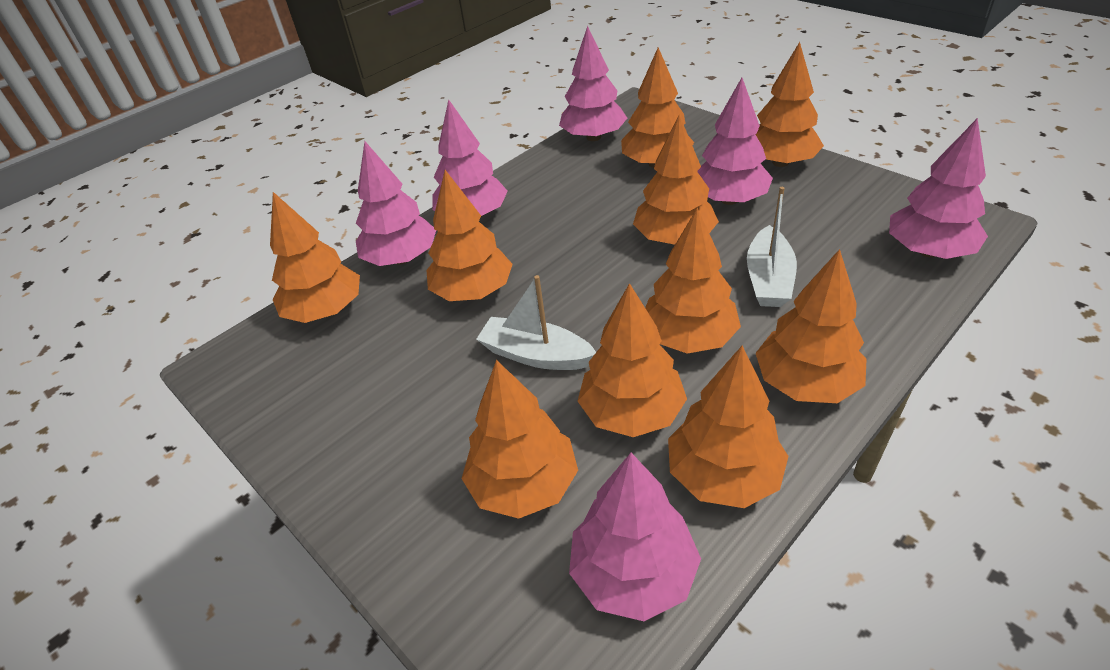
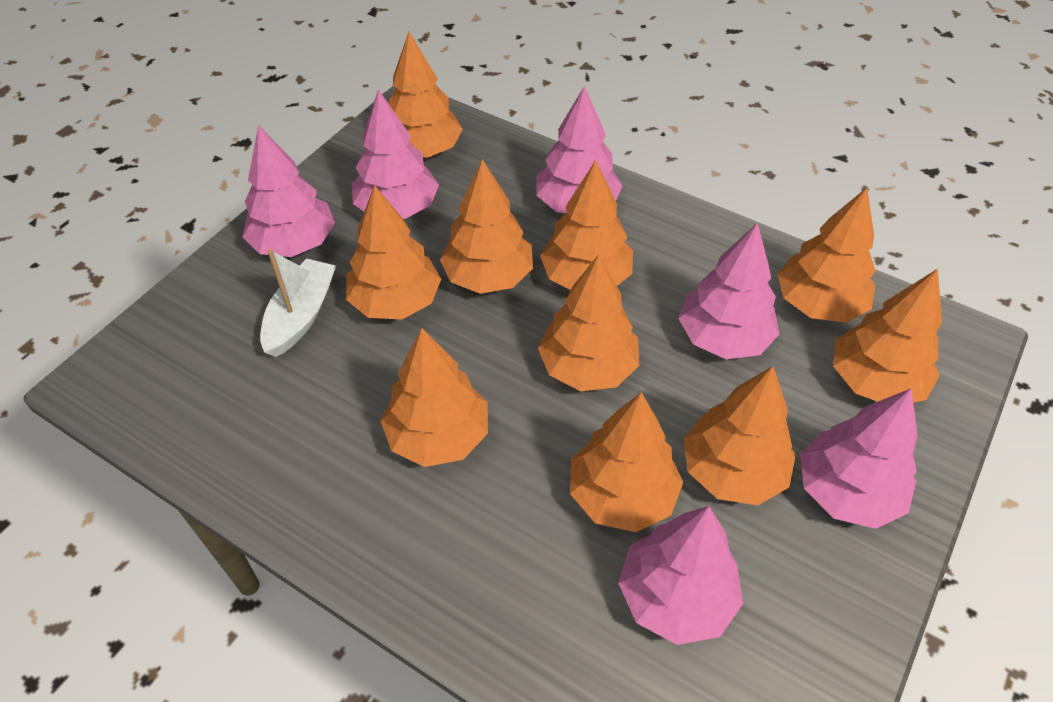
white boat: 2 -> 1

